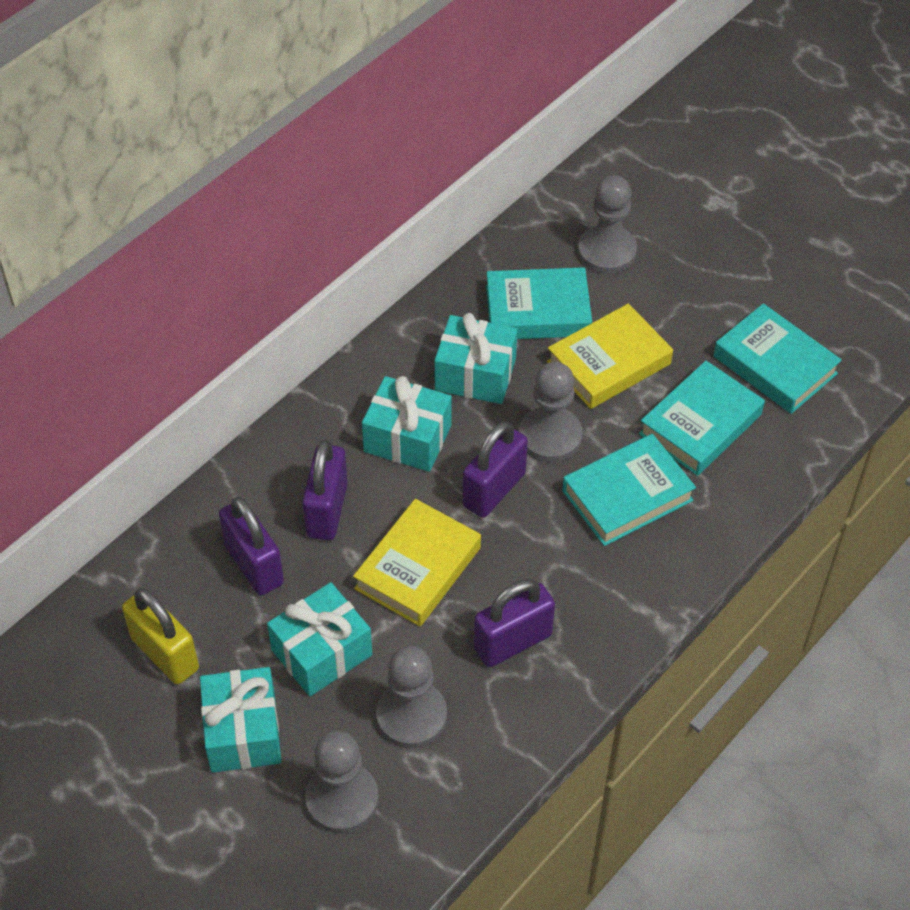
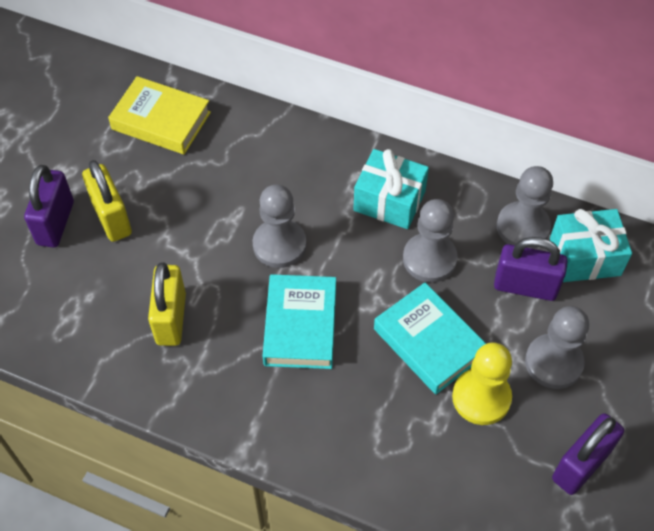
purple padlock: 4 -> 3
turquoise book: 4 -> 2
turquoise gift: 4 -> 2
yellow book: 2 -> 1
yellow padlock: 1 -> 2
yellow pawn: 0 -> 1

